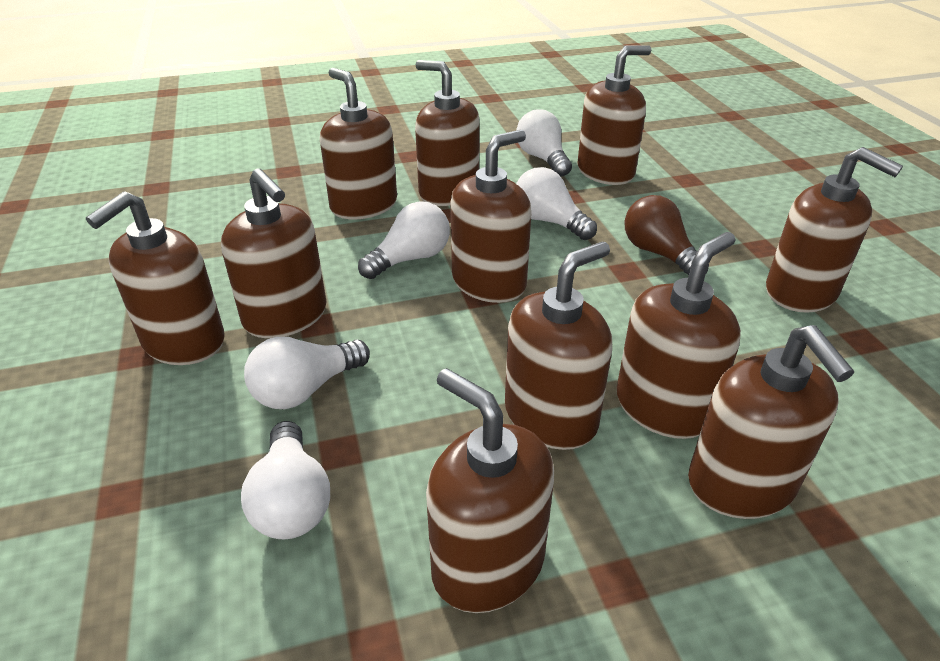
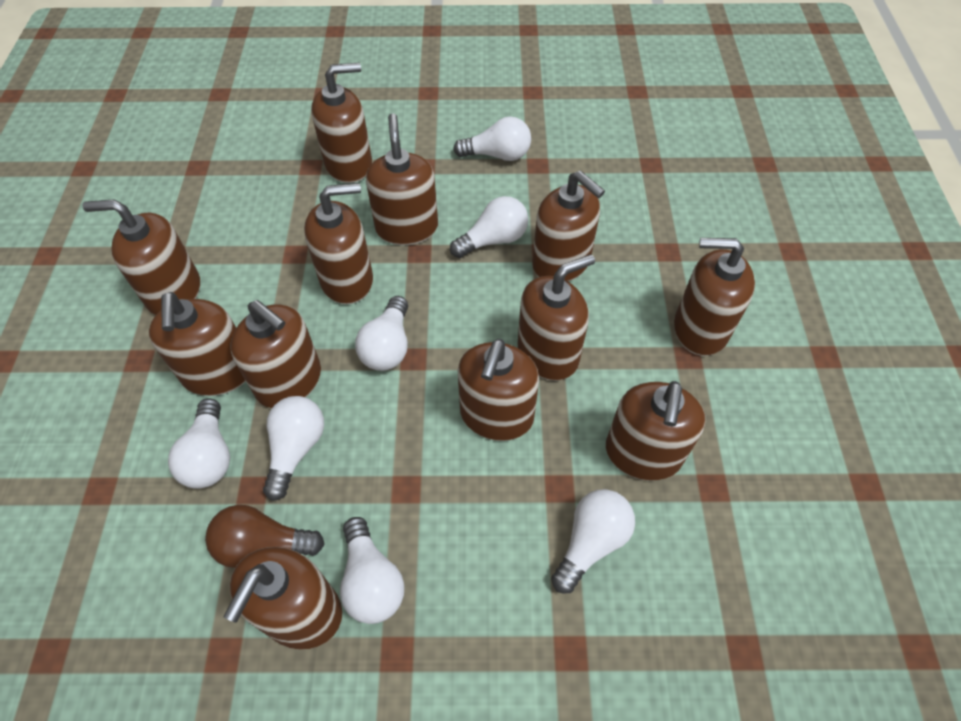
brown soap dispenser: 11 -> 12
white light bulb: 5 -> 7

